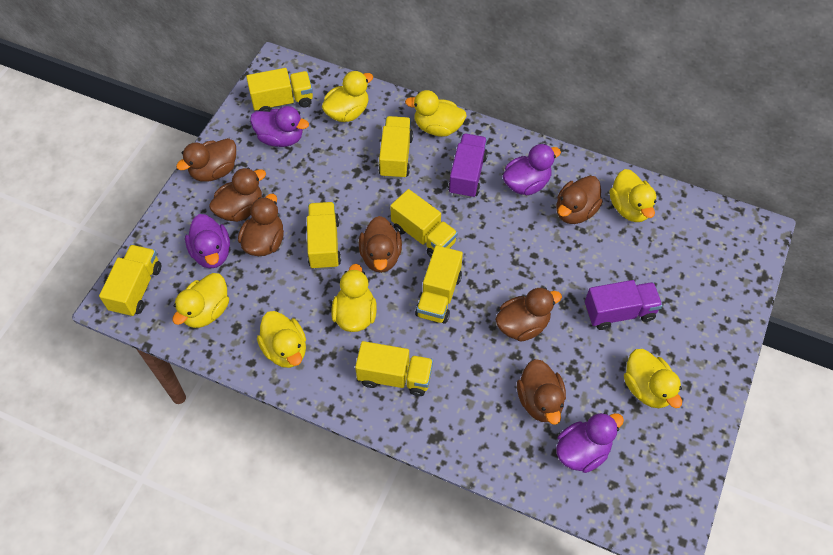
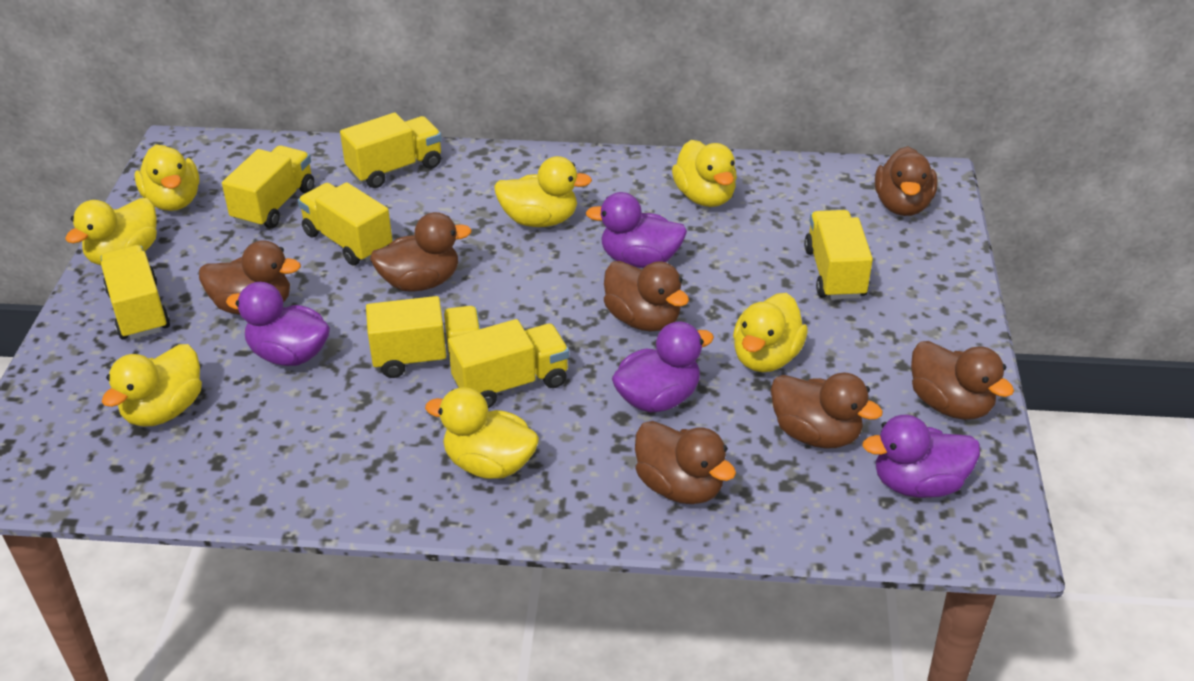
purple truck: 2 -> 0

